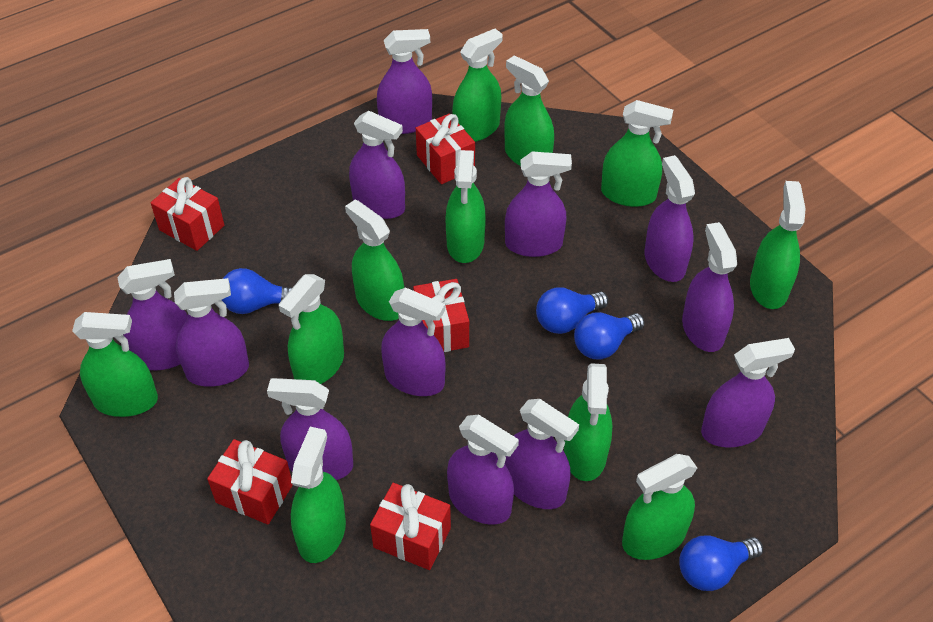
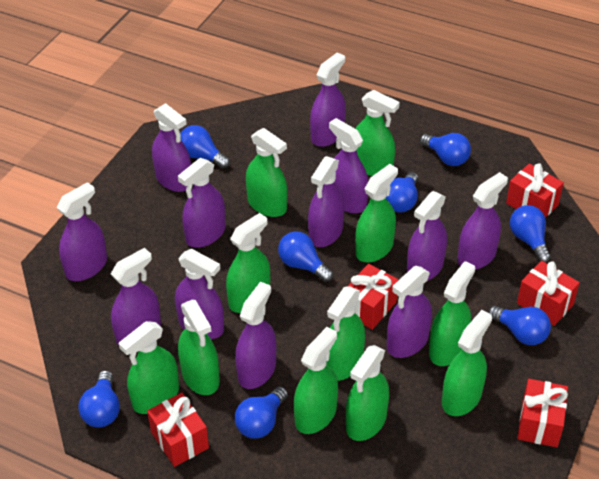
blue light bulb: 4 -> 8

